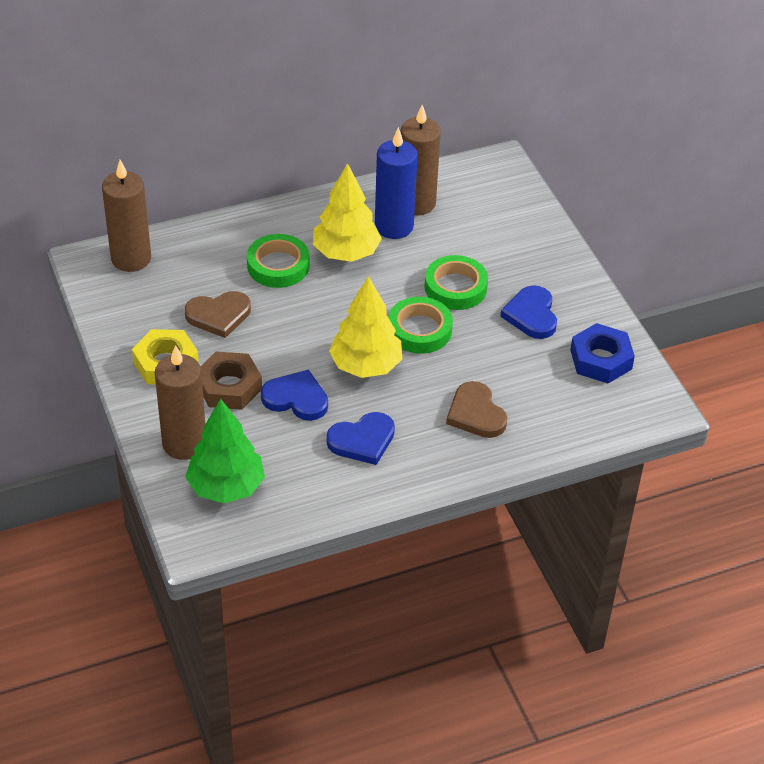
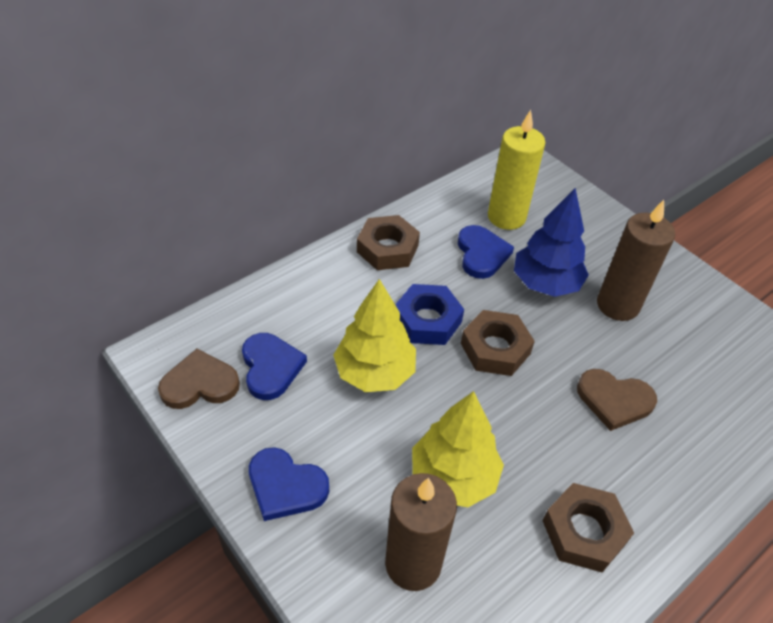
blue candle: 1 -> 0
blue tree: 0 -> 1
brown candle: 3 -> 2
brown nut: 1 -> 3
green tape: 3 -> 0
green tree: 1 -> 0
yellow candle: 0 -> 1
yellow nut: 1 -> 0

